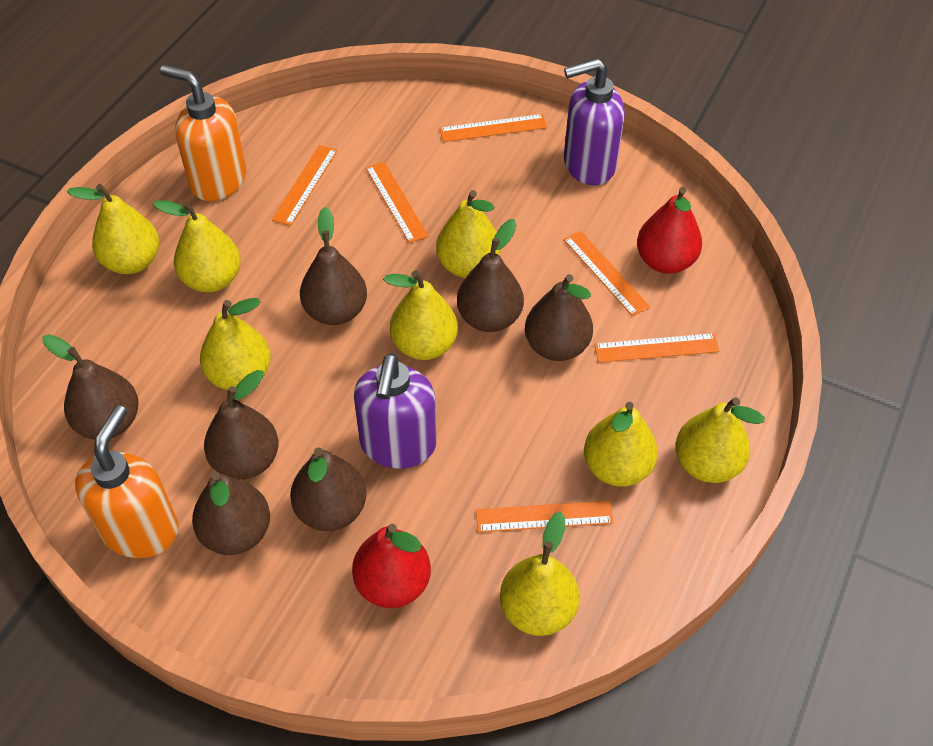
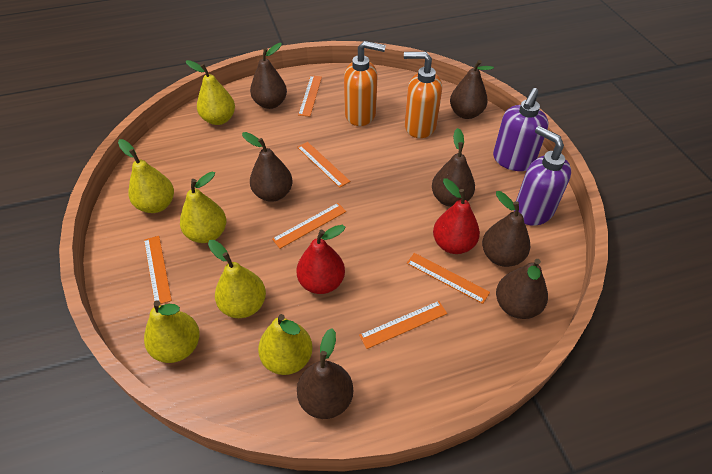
yellow pear: 8 -> 6

